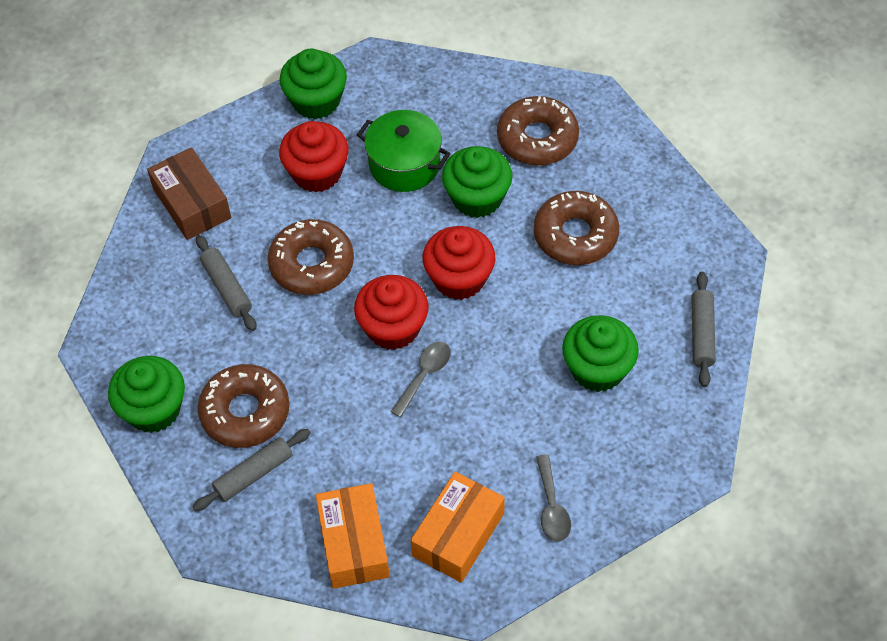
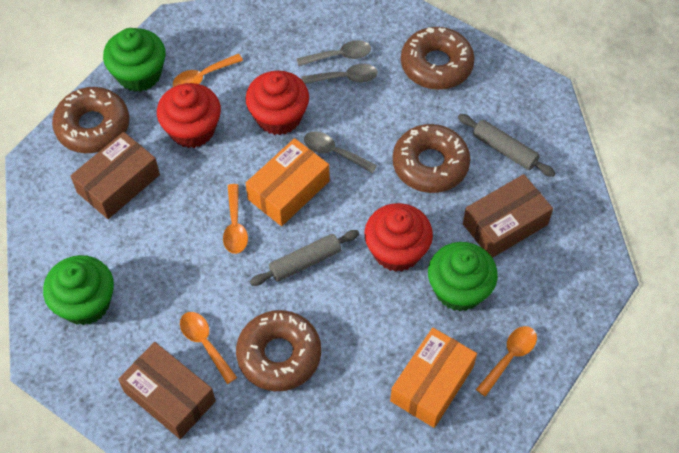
brown box: 1 -> 3
green cupcake: 4 -> 3
green pot: 1 -> 0
grey rolling pin: 3 -> 2
grey spoon: 2 -> 3
orange spoon: 0 -> 4

